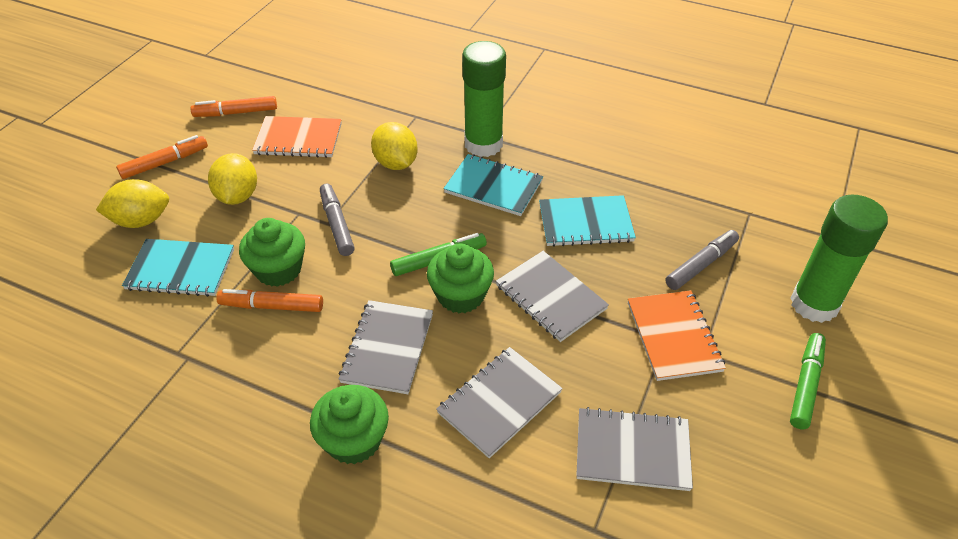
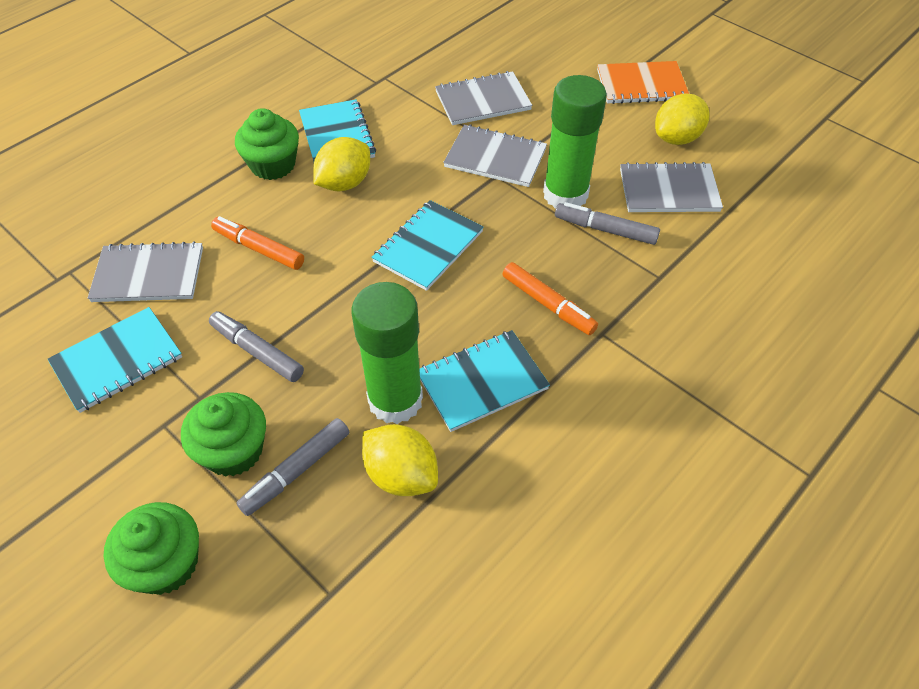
green marker: 2 -> 0
grey marker: 2 -> 3
orange marker: 3 -> 2
orange notebook: 2 -> 1
turquoise notebook: 3 -> 4

